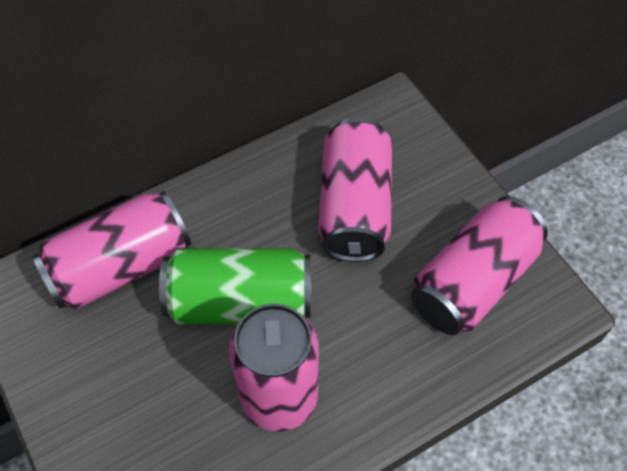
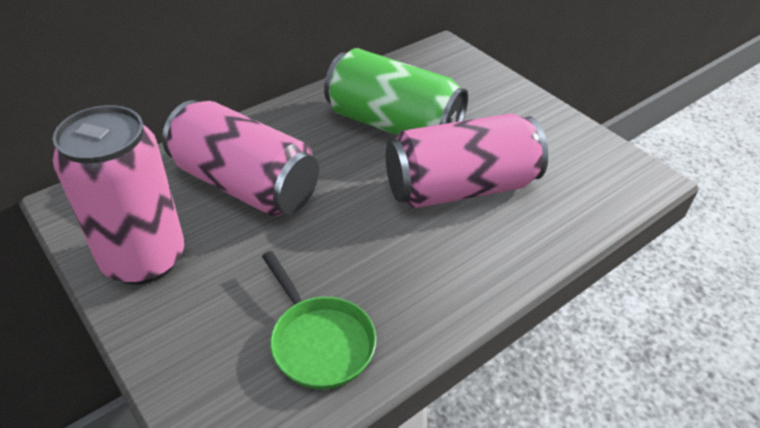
green pan: 0 -> 1
pink can: 4 -> 3

